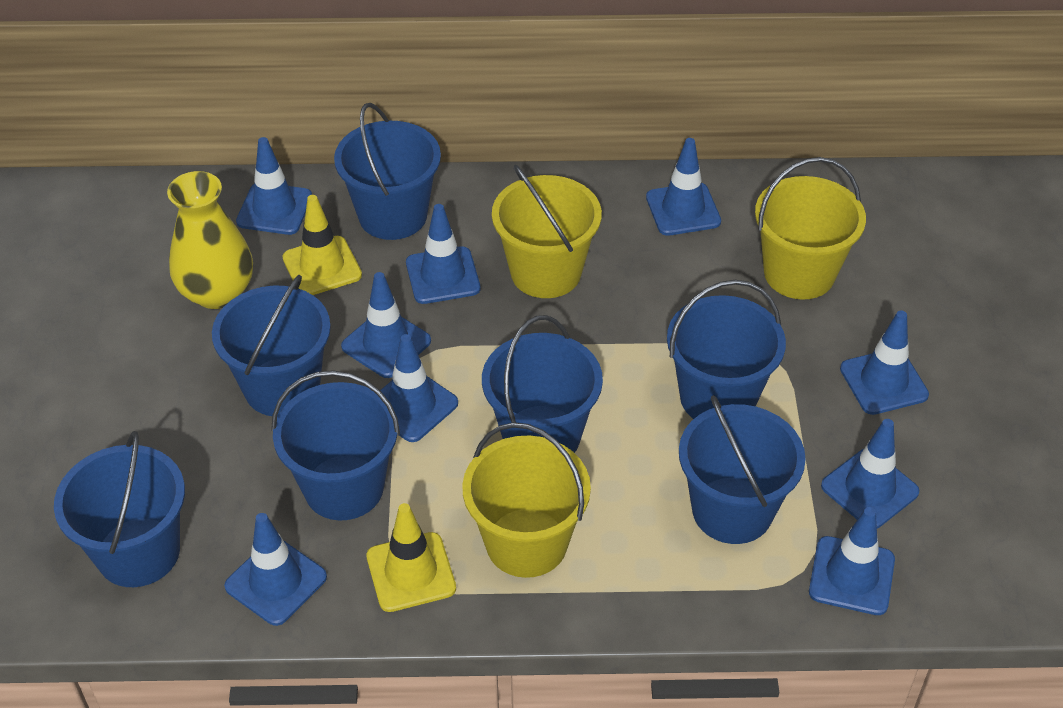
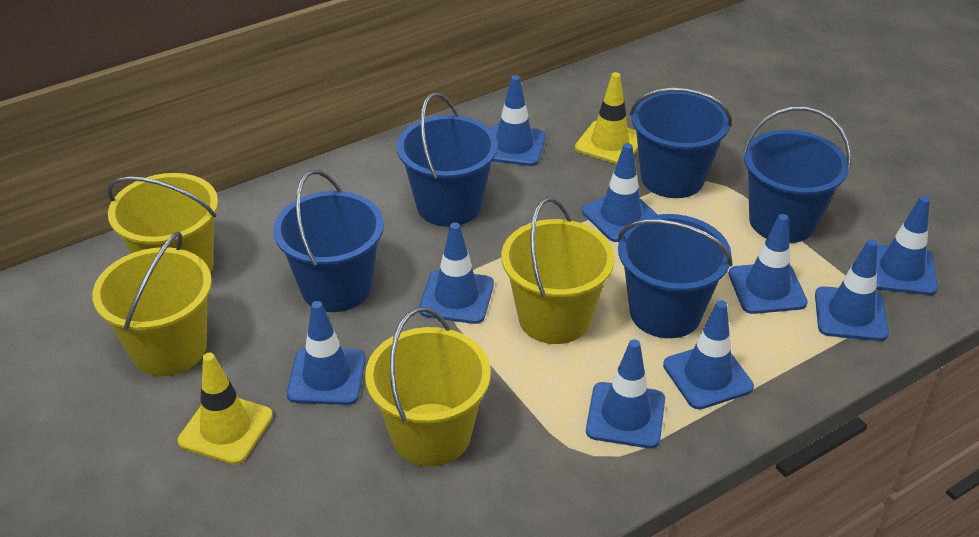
blue bucket: 7 -> 5
yellow bucket: 3 -> 4
yellow vase: 1 -> 0

